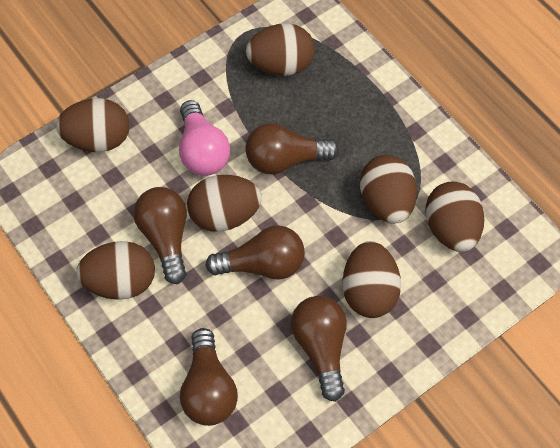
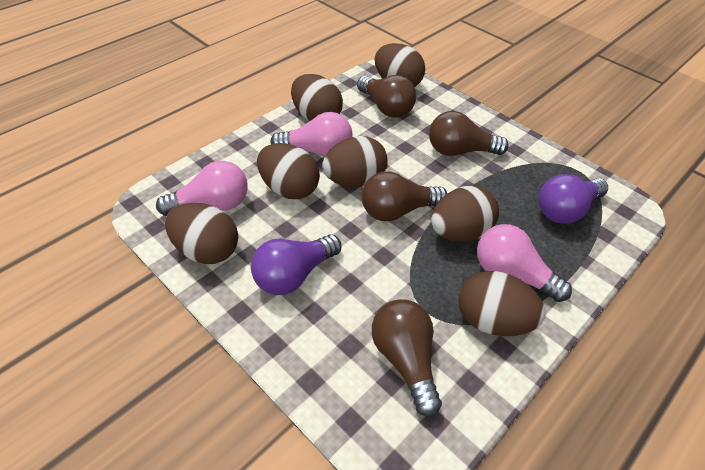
brown light bulb: 5 -> 4
pink light bulb: 1 -> 3
purple light bulb: 0 -> 2

